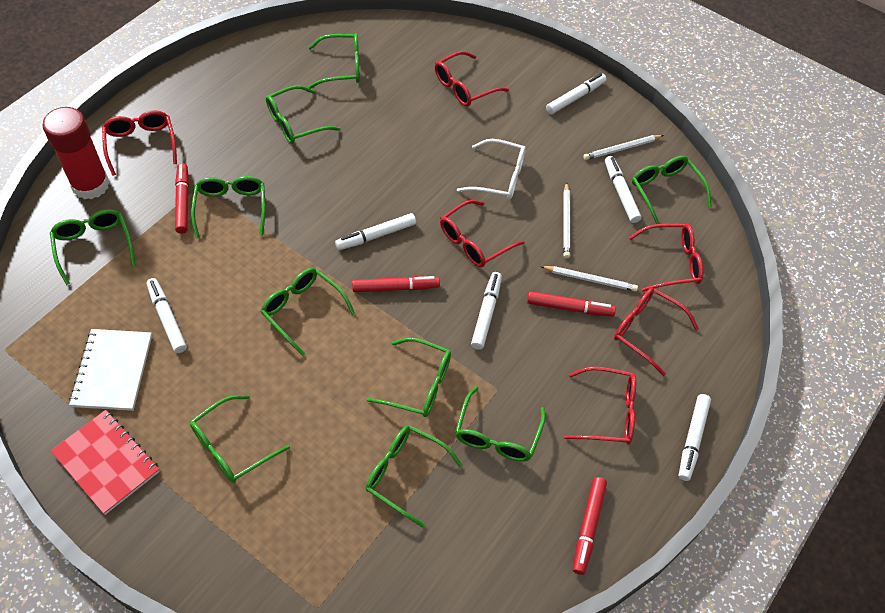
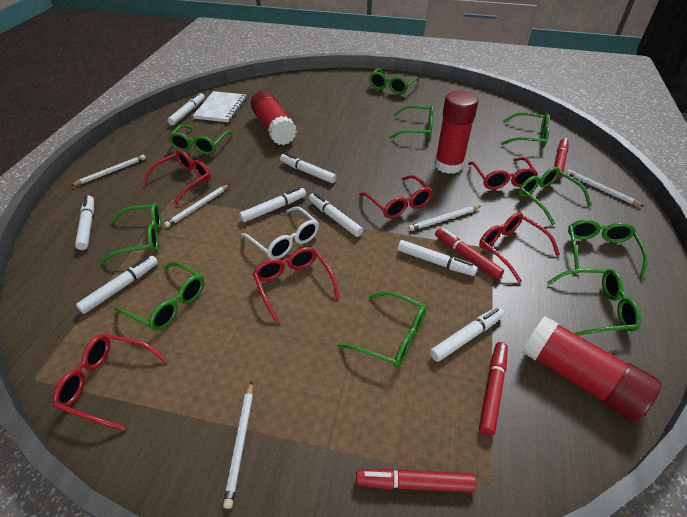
red glue stick: 1 -> 3
red notebook: 1 -> 0
white marker: 6 -> 8
white pencil: 3 -> 5

